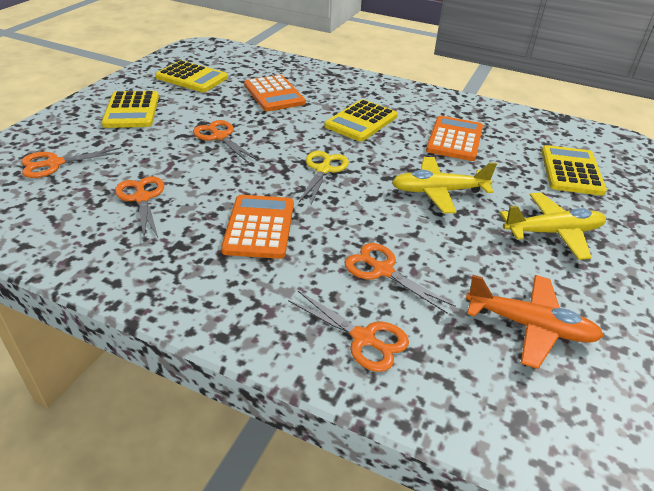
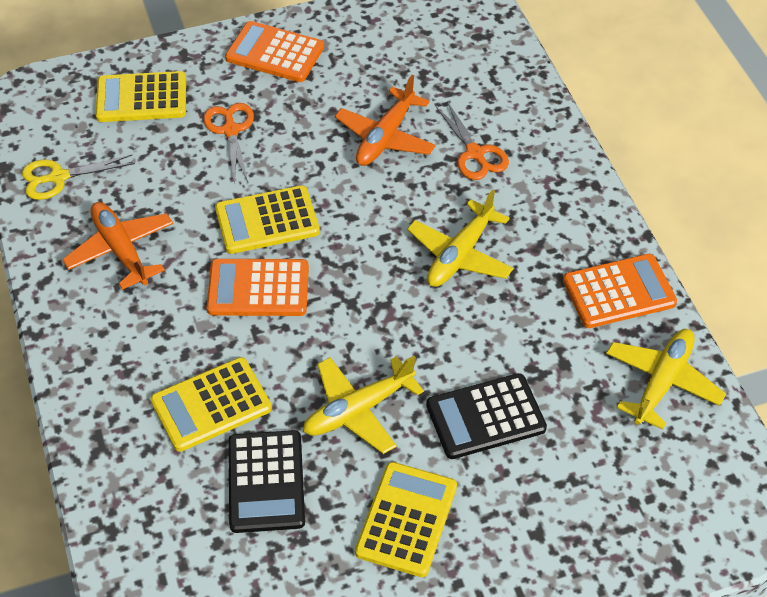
black calculator: 0 -> 2
orange plane: 1 -> 2
orange scissors: 5 -> 2
yellow plane: 2 -> 3

